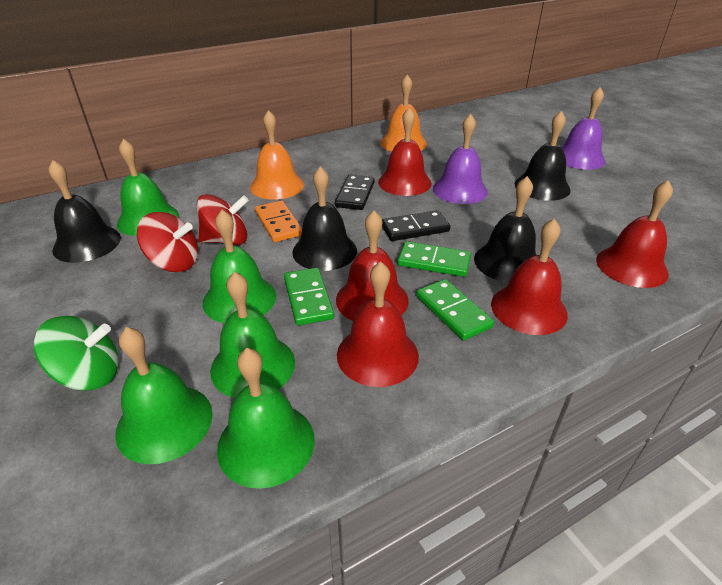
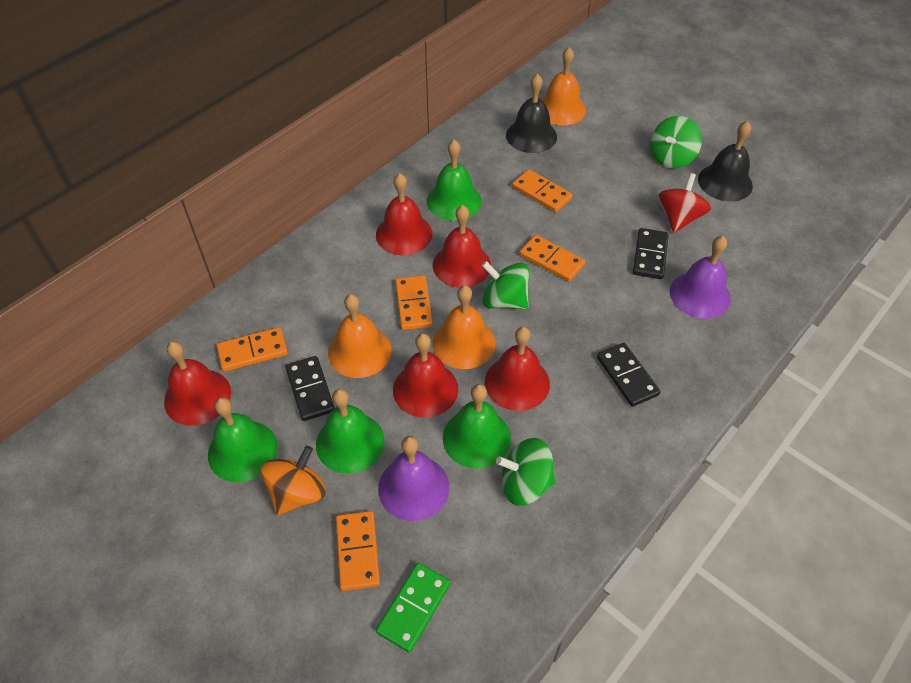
black bell: 4 -> 2
black domino: 2 -> 3
green bell: 5 -> 4
green domino: 3 -> 1
green spinning top: 1 -> 3
orange bell: 2 -> 3
orange domino: 1 -> 5
orange spinning top: 0 -> 1
red spinning top: 2 -> 1

